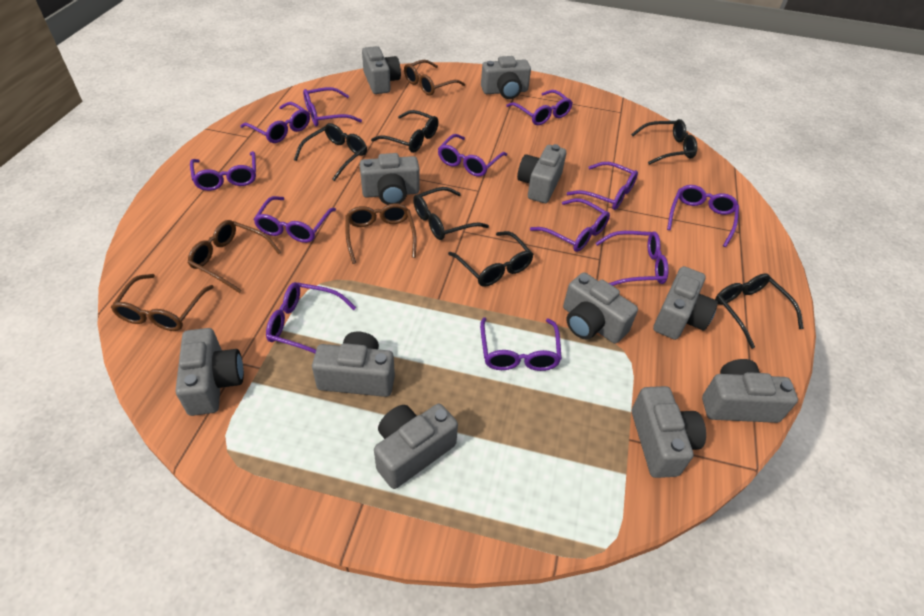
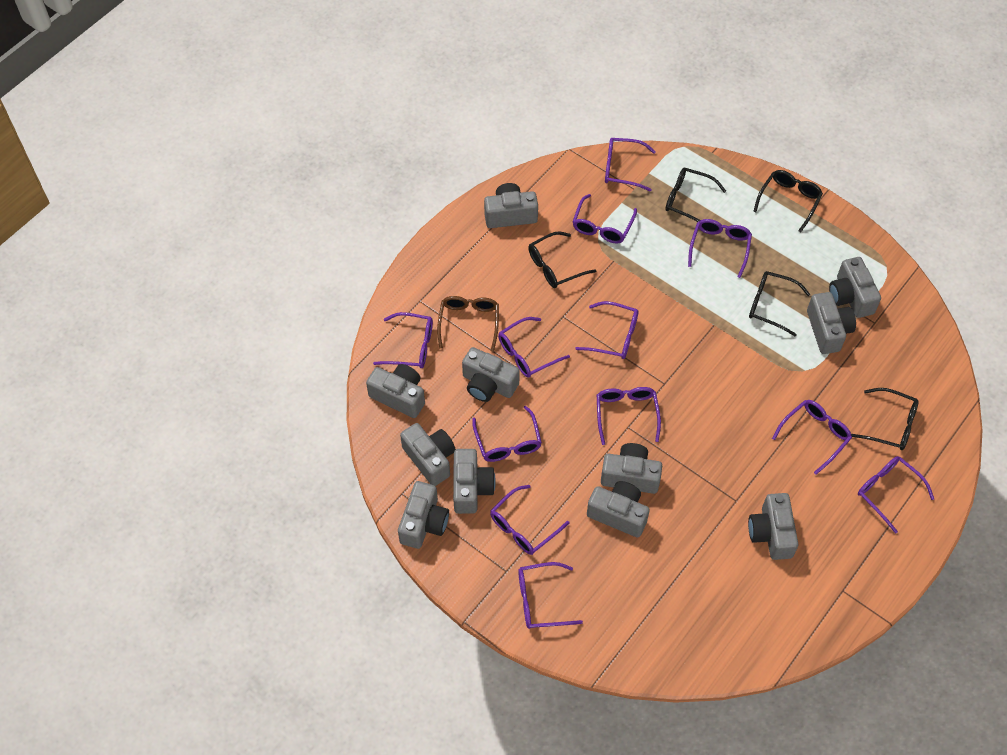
black glasses: 6 -> 5
brown glasses: 4 -> 1

